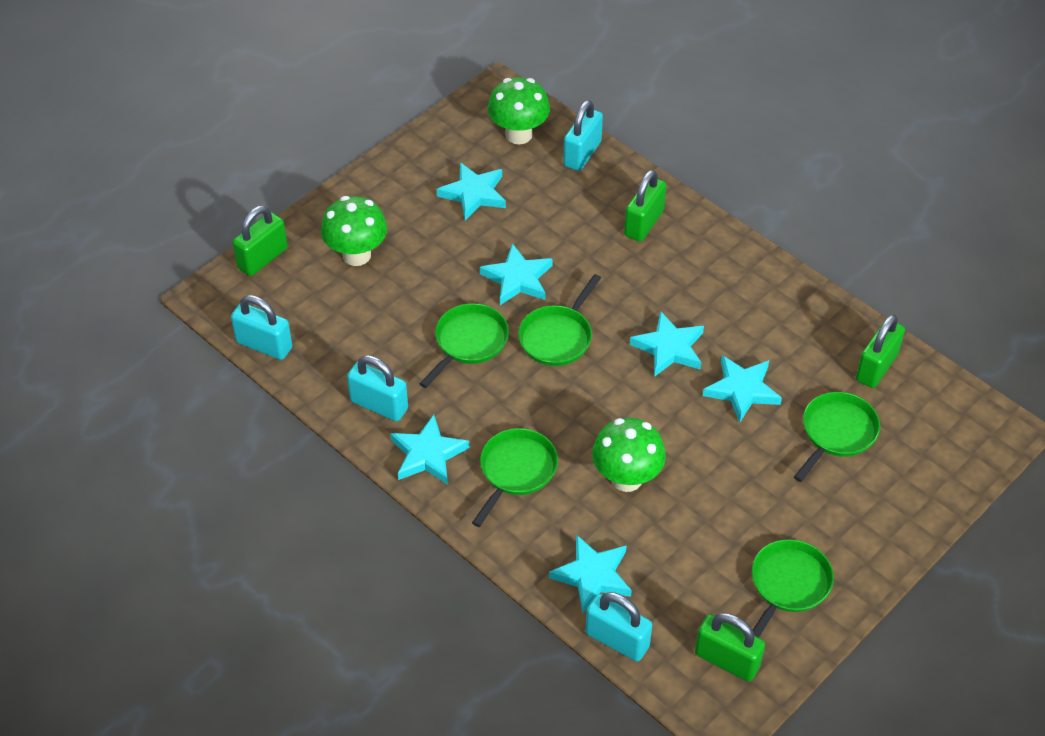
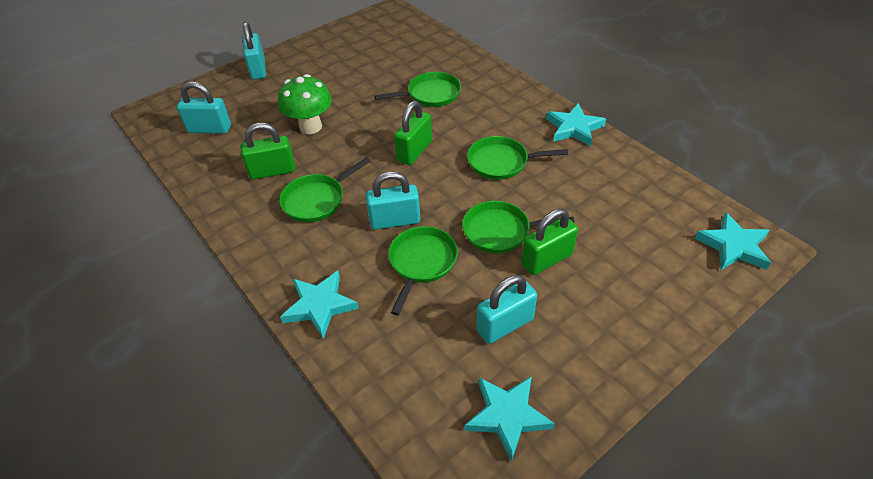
green mushroom: 3 -> 1
green padlock: 4 -> 3
turquoise star: 6 -> 4

